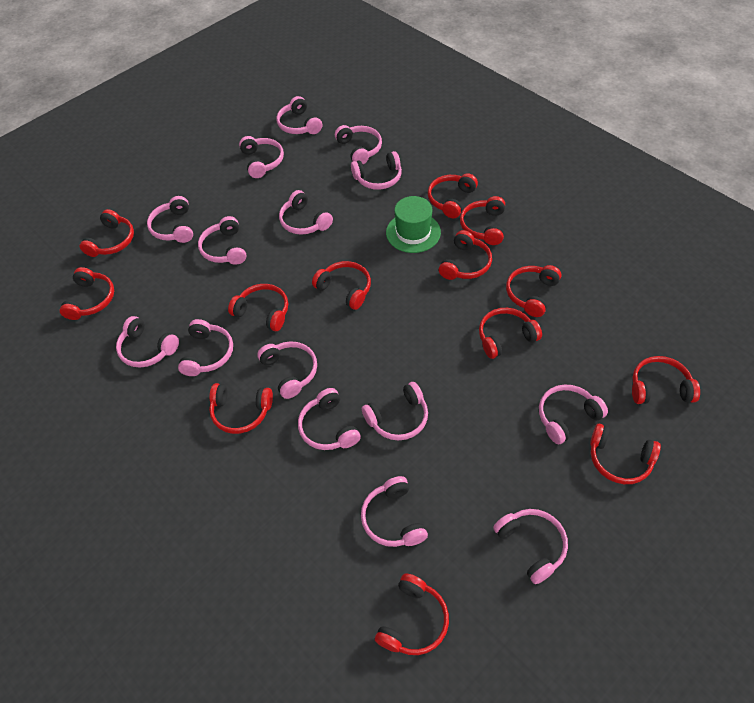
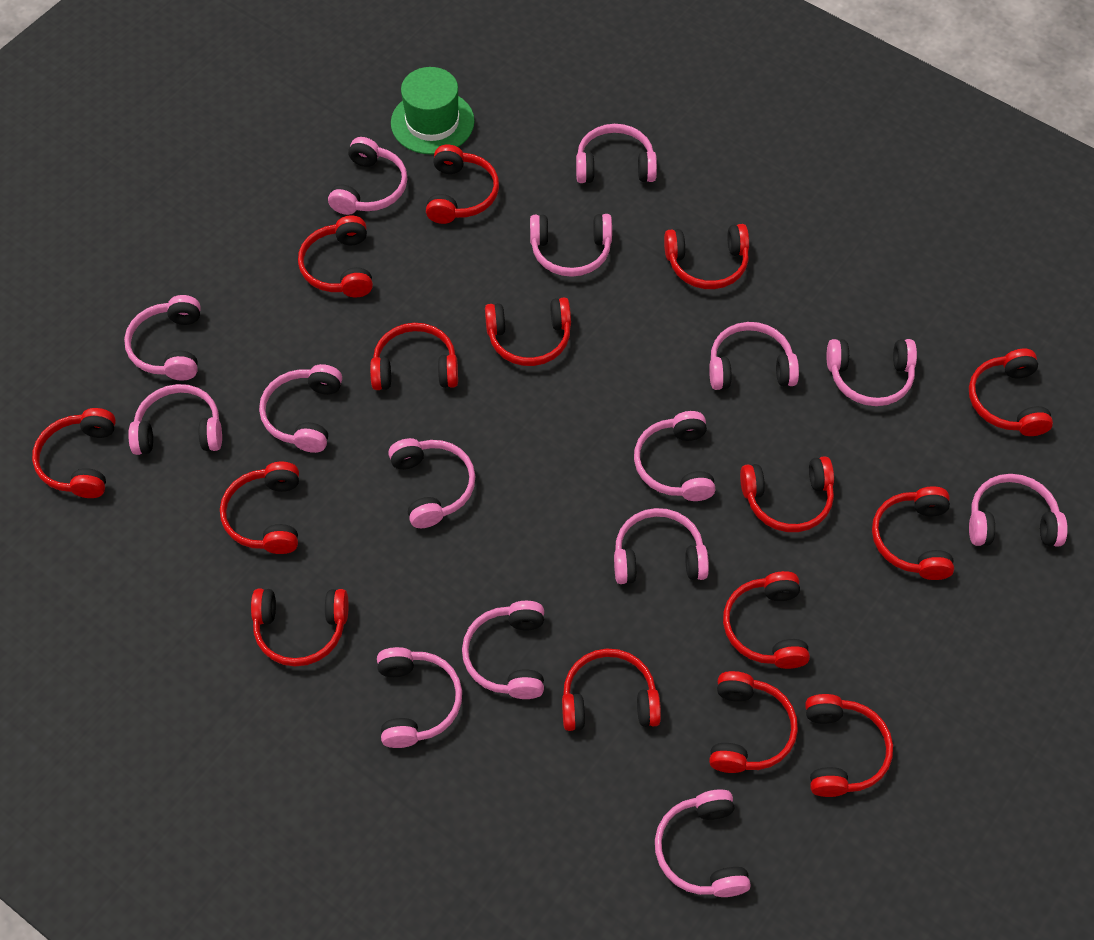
red headphones: 13 -> 15

